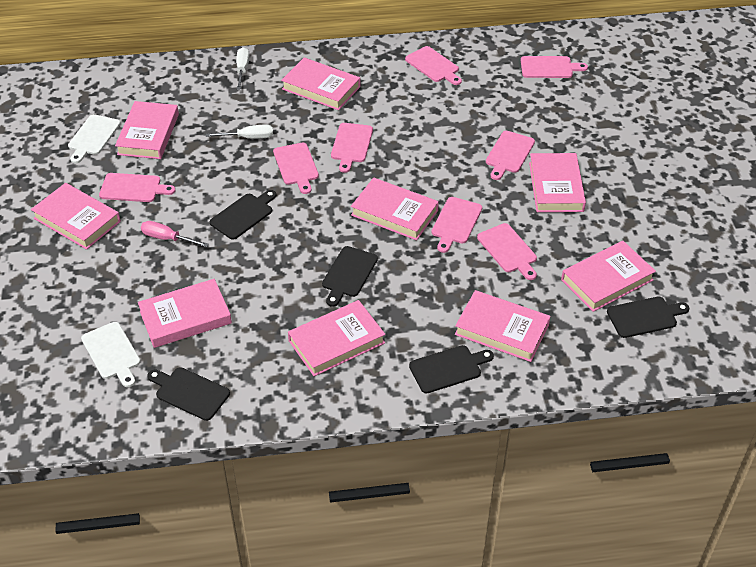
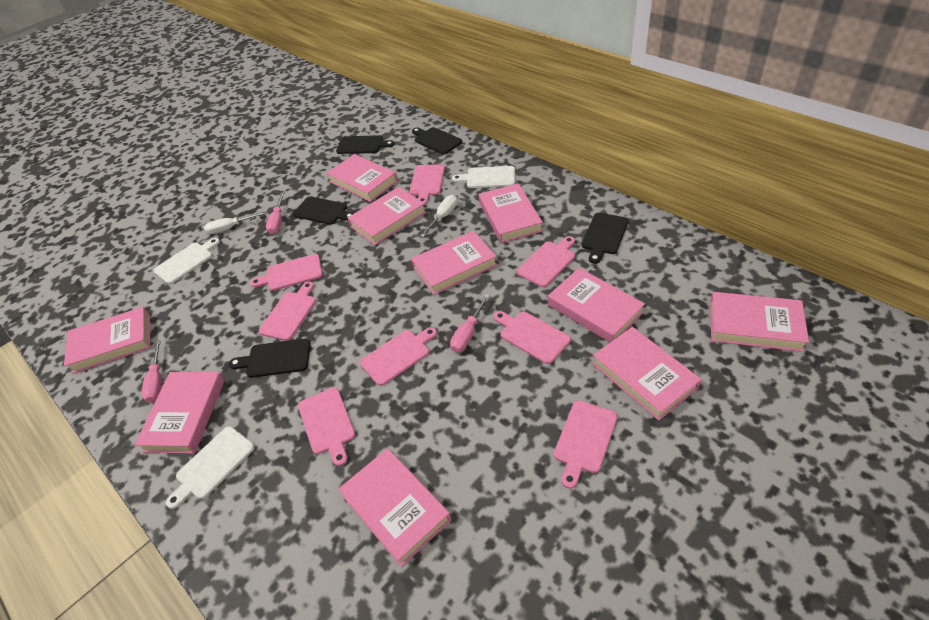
pink book: 9 -> 10
pink screwdriver: 1 -> 3
white cutting board: 2 -> 3

